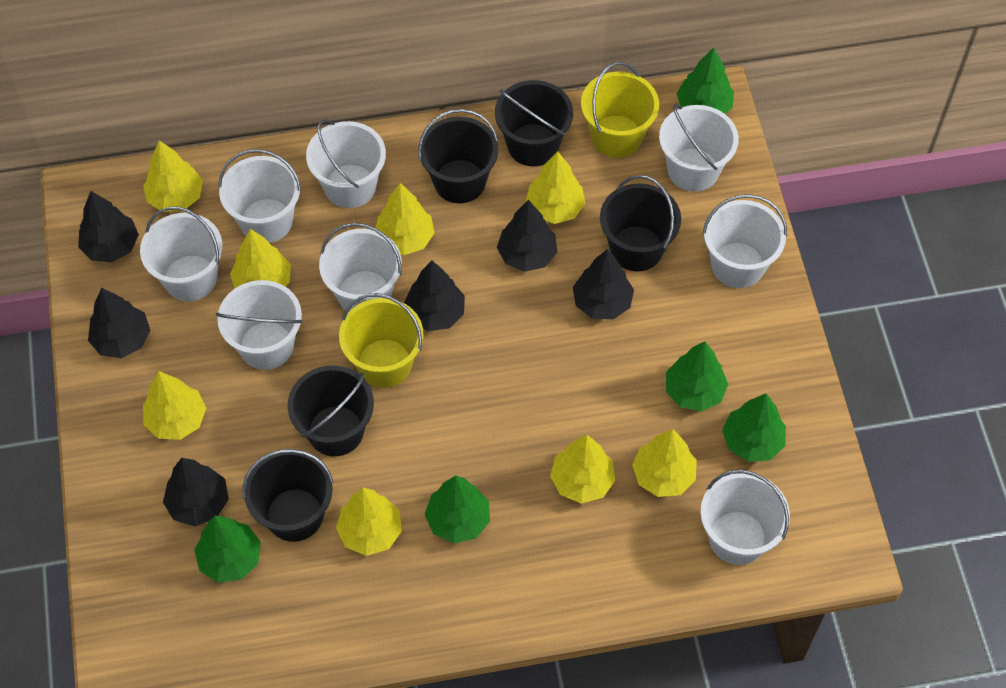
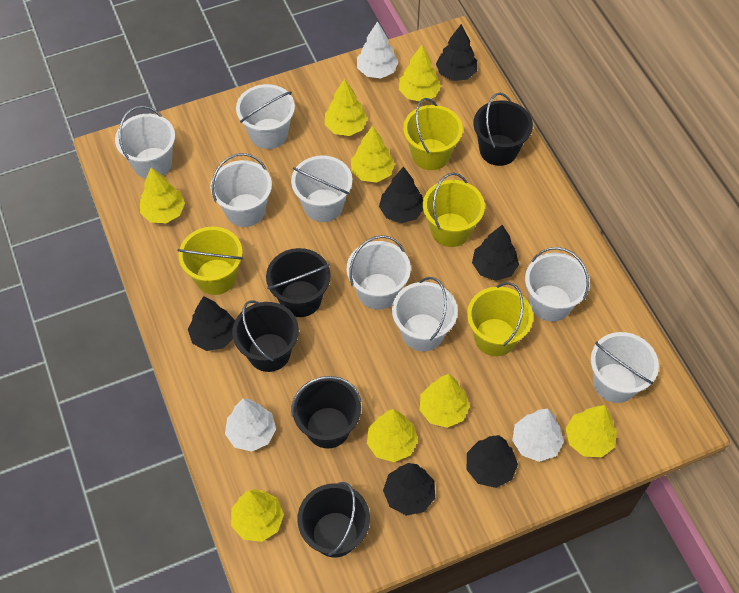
green tree: 5 -> 0
white tree: 0 -> 3
yellow bucket: 2 -> 4

